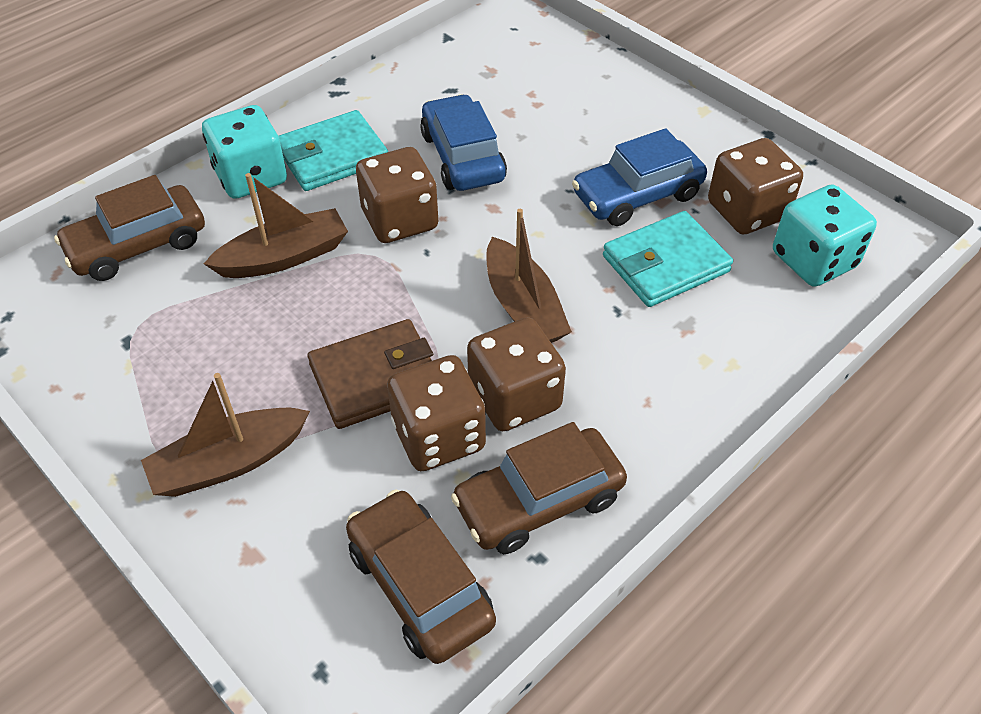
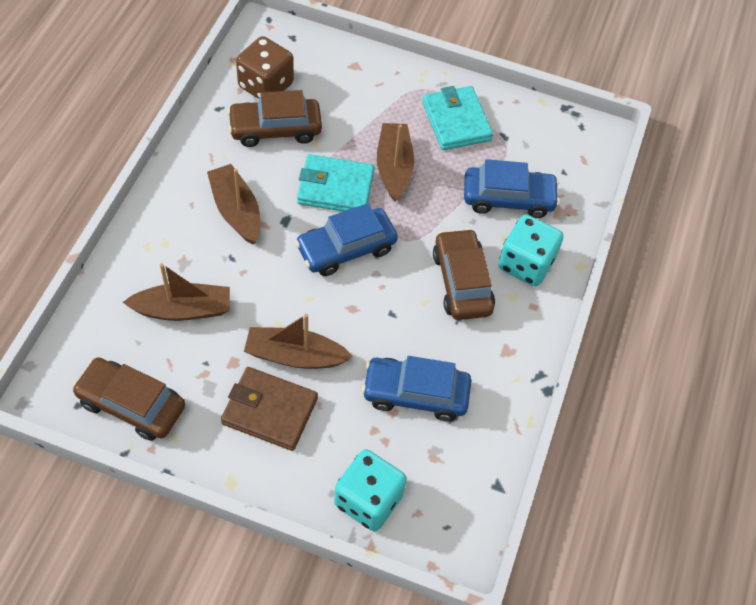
blue car: 2 -> 3
brown boat: 3 -> 4
brown dice: 4 -> 1

